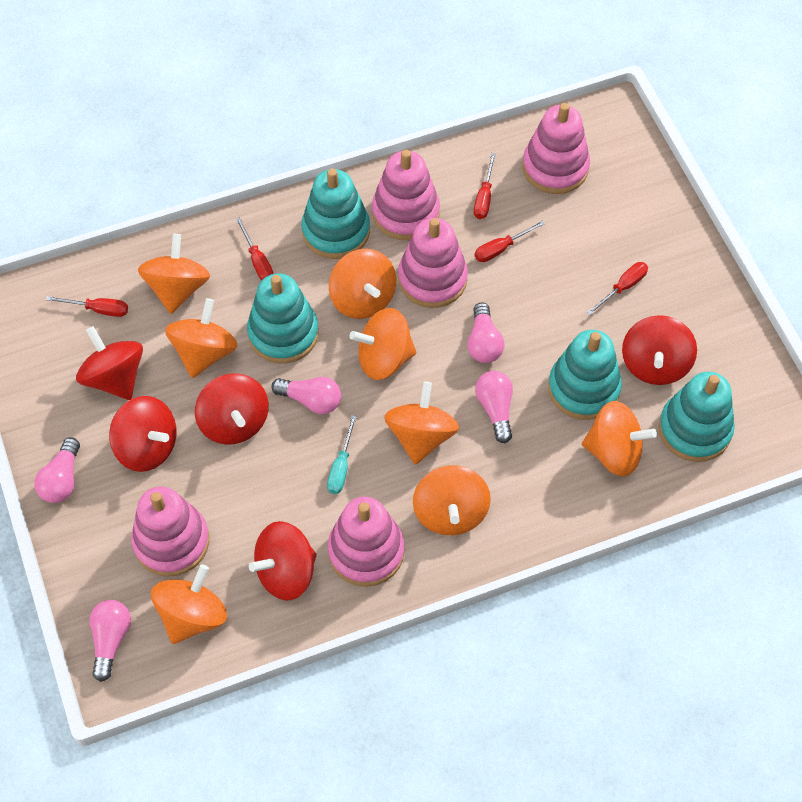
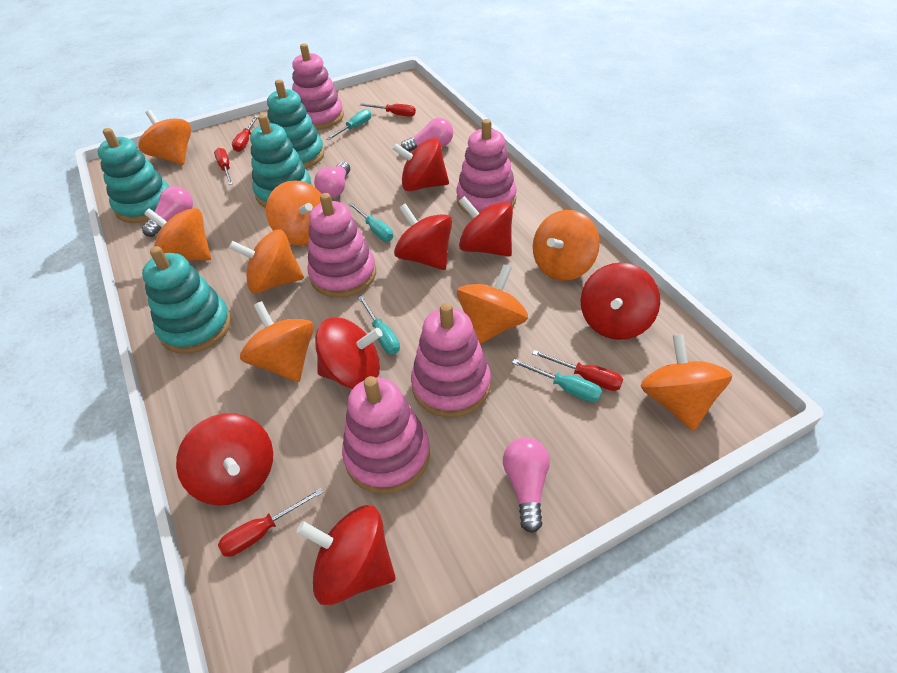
pink light bulb: 5 -> 4
red spinning top: 5 -> 7
turquoise screwdriver: 1 -> 4

